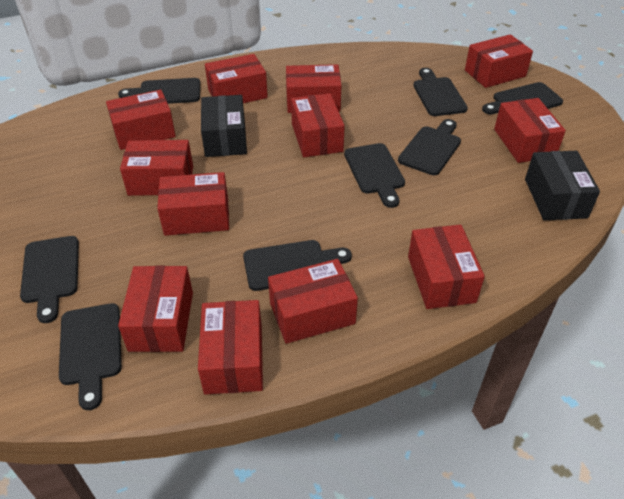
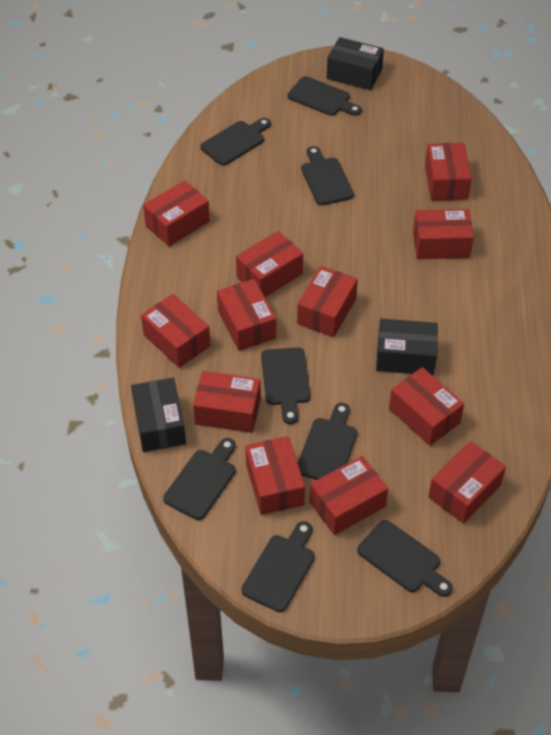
black box: 2 -> 3

